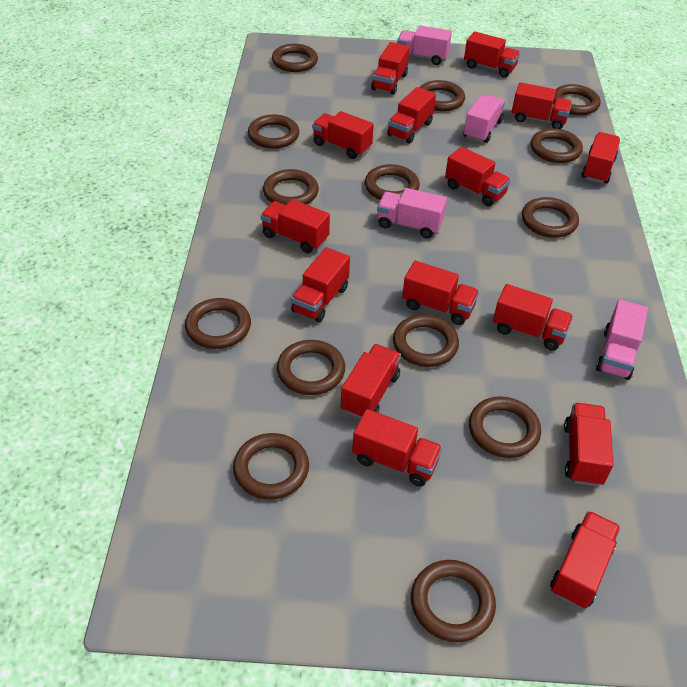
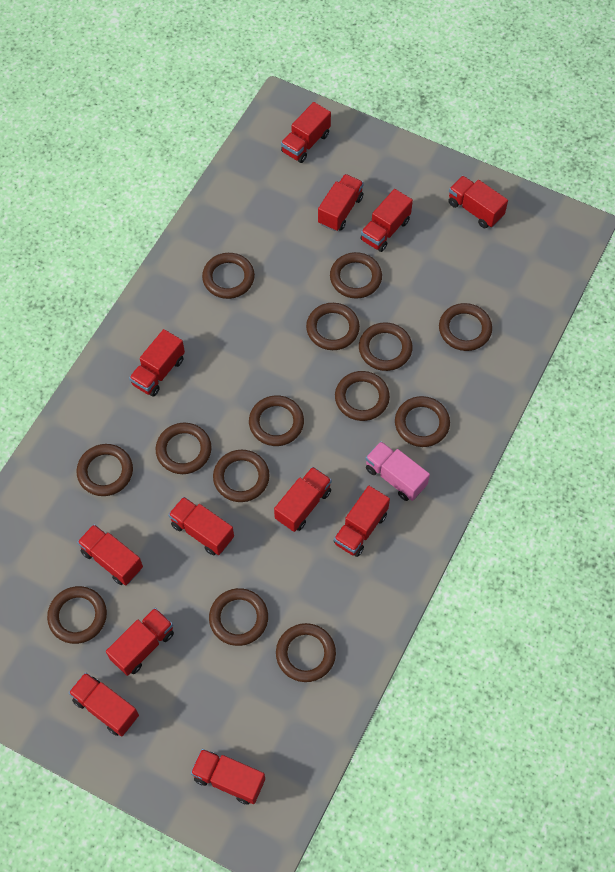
pink truck: 4 -> 1
red truck: 15 -> 12

